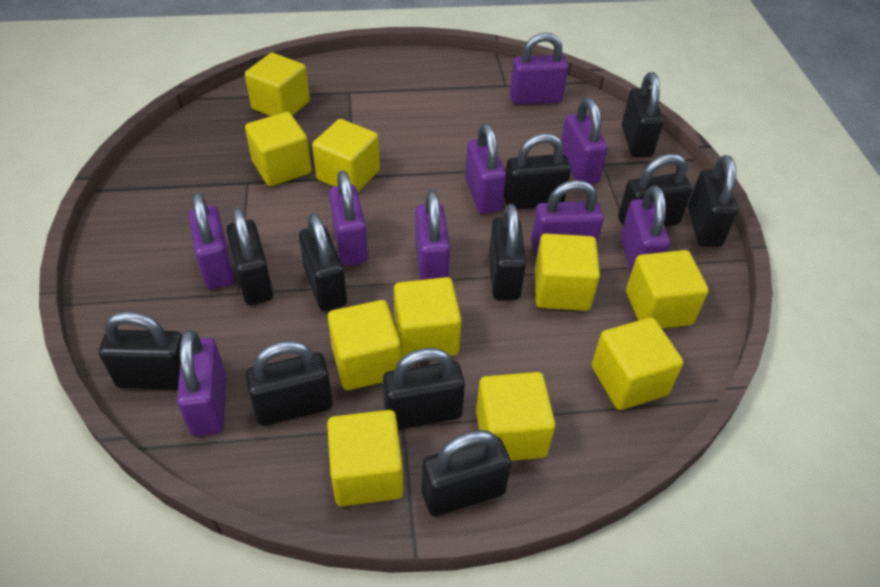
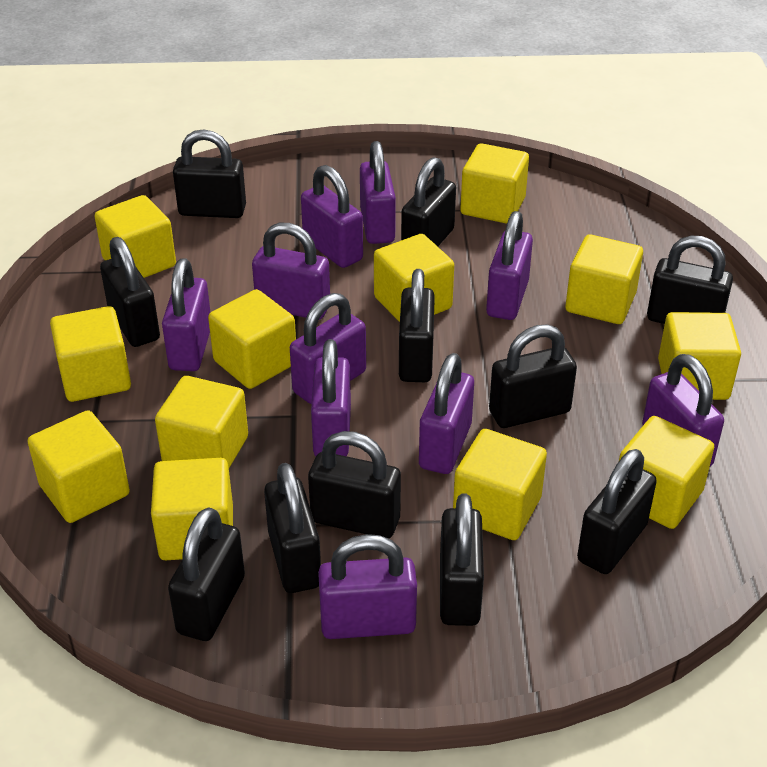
purple padlock: 9 -> 10
yellow cube: 10 -> 12

